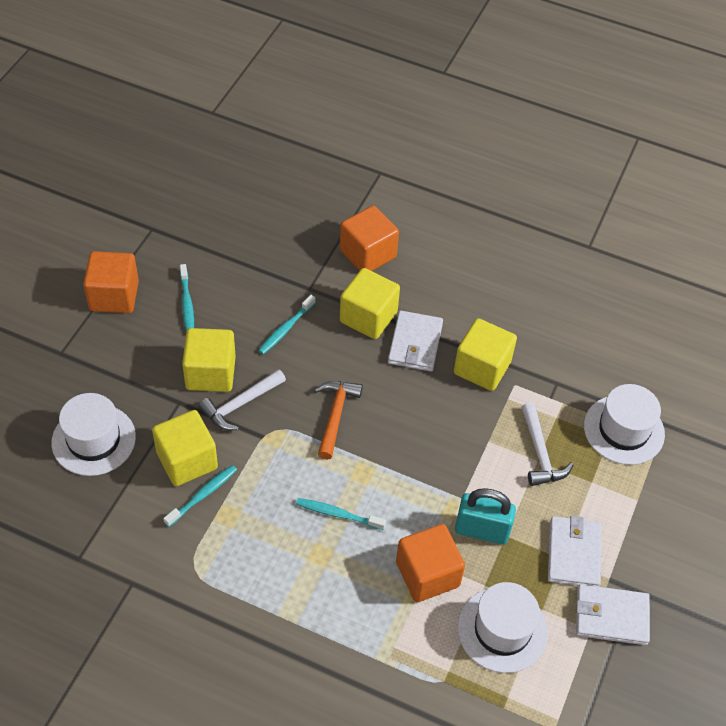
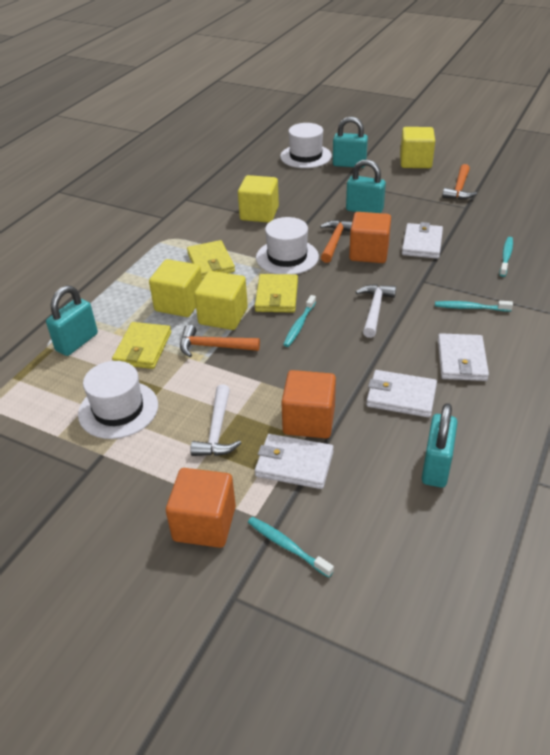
orange hammer: 1 -> 3
turquoise padlock: 1 -> 4
white wallet: 3 -> 4
yellow wallet: 0 -> 3

